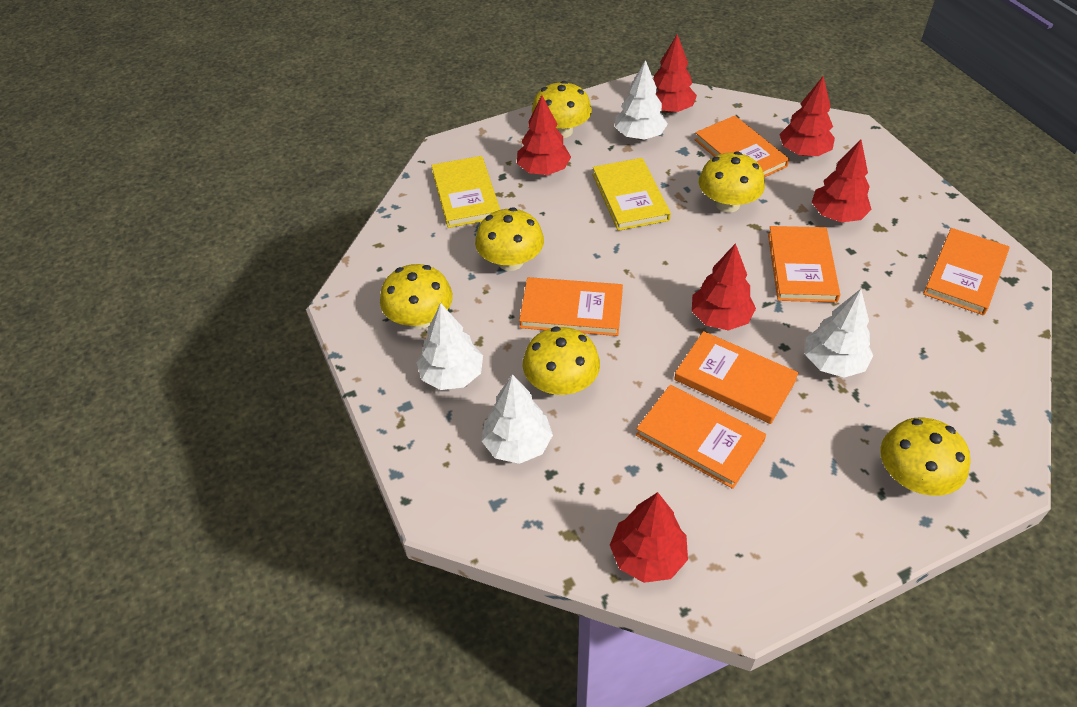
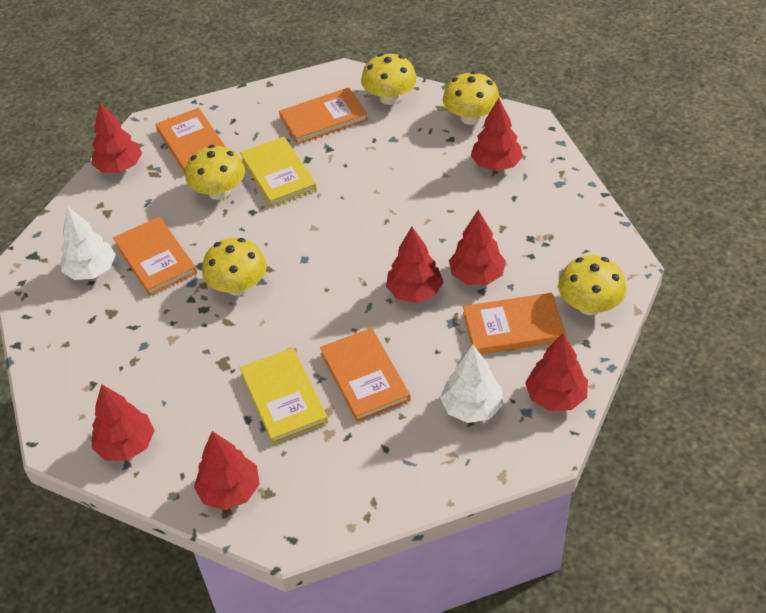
orange book: 6 -> 5
red tree: 6 -> 7
white tree: 4 -> 2
yellow mushroom: 6 -> 5

